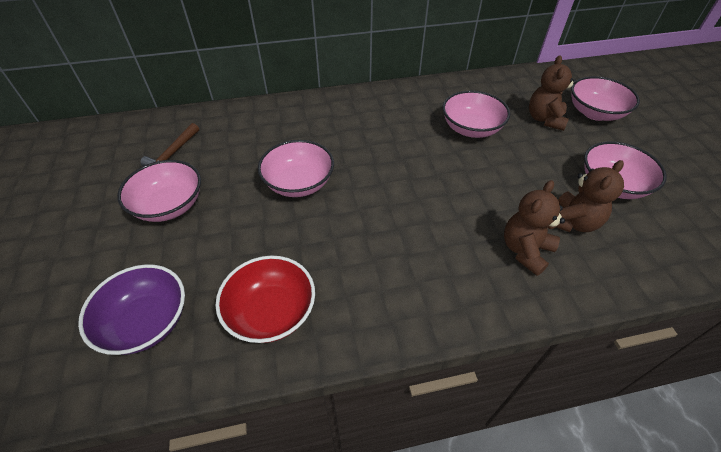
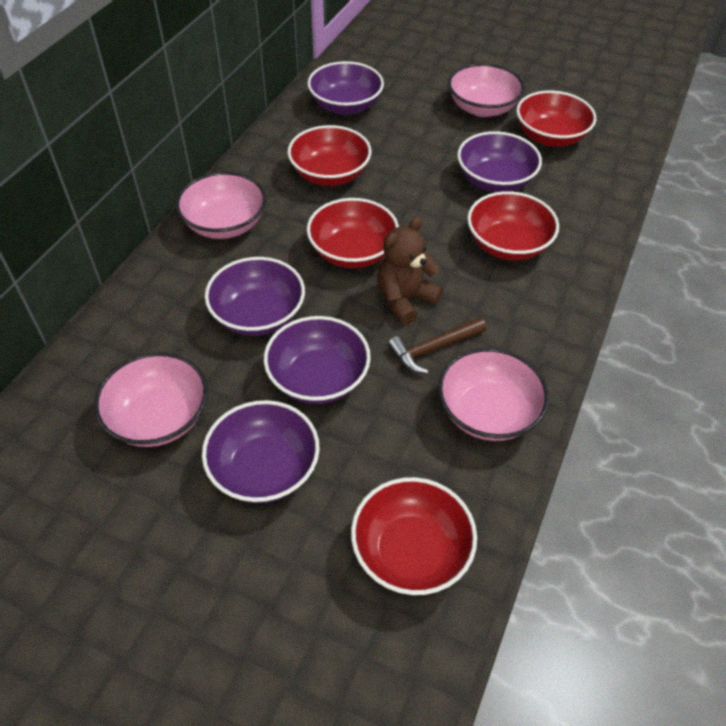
brown teddy bear: 3 -> 1
pink bowl: 5 -> 4
purple bowl: 1 -> 5
red bowl: 1 -> 5

